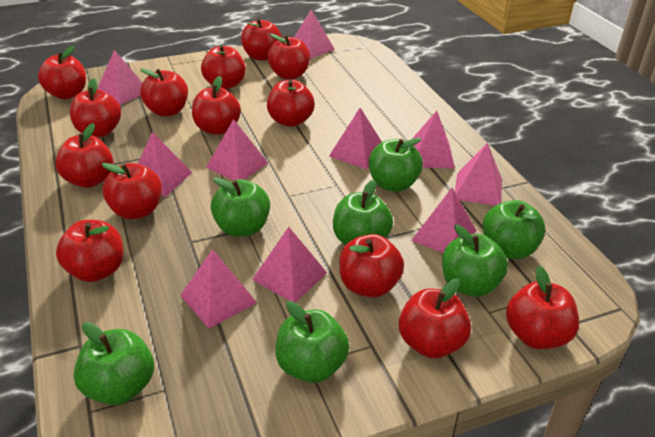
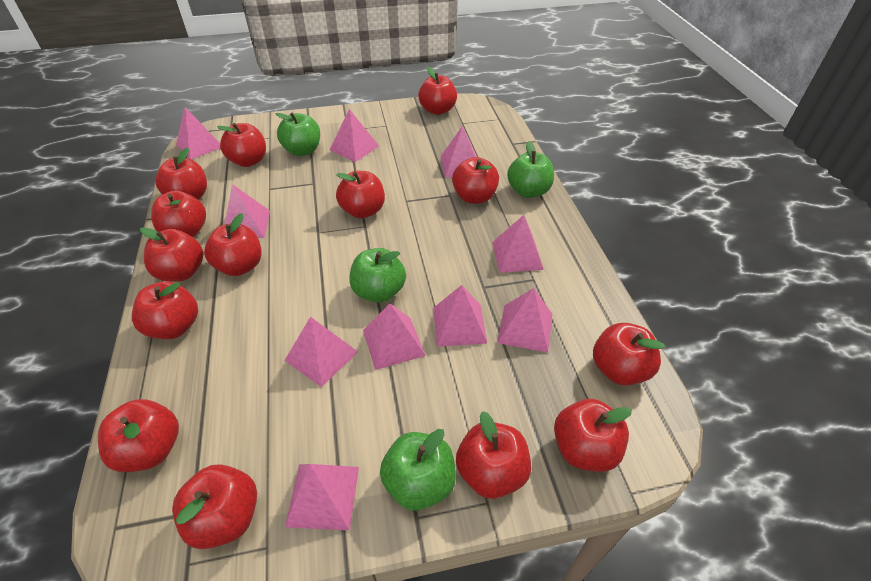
green apple: 7 -> 4

